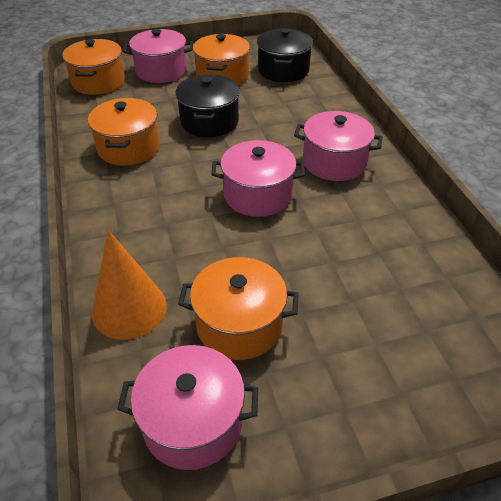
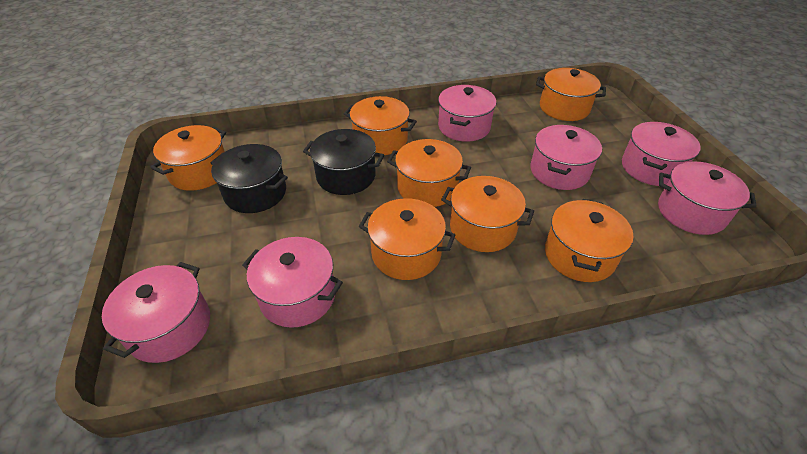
orange cone: 1 -> 0
orange pot: 4 -> 7
pink pot: 4 -> 6

